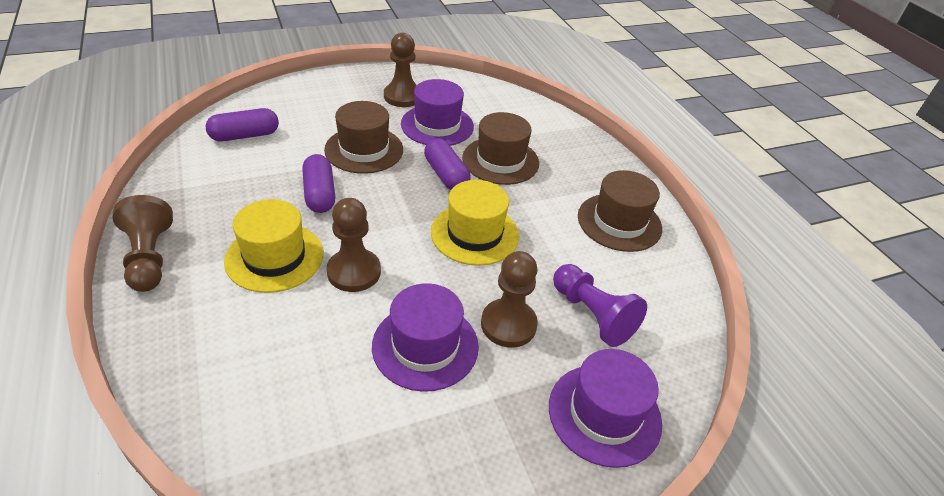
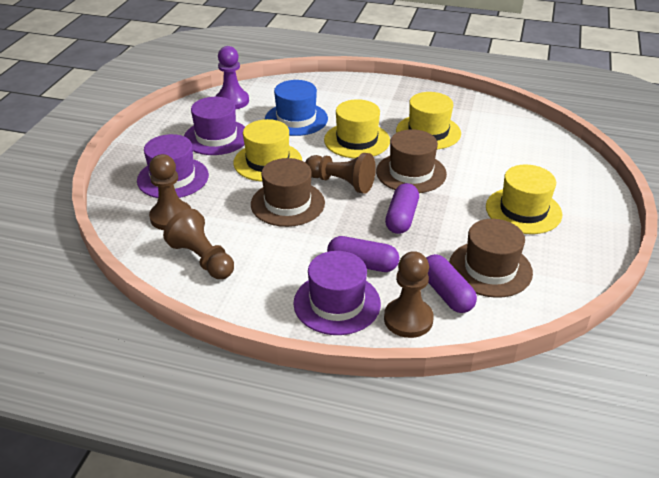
blue hat: 0 -> 1
yellow hat: 2 -> 4

